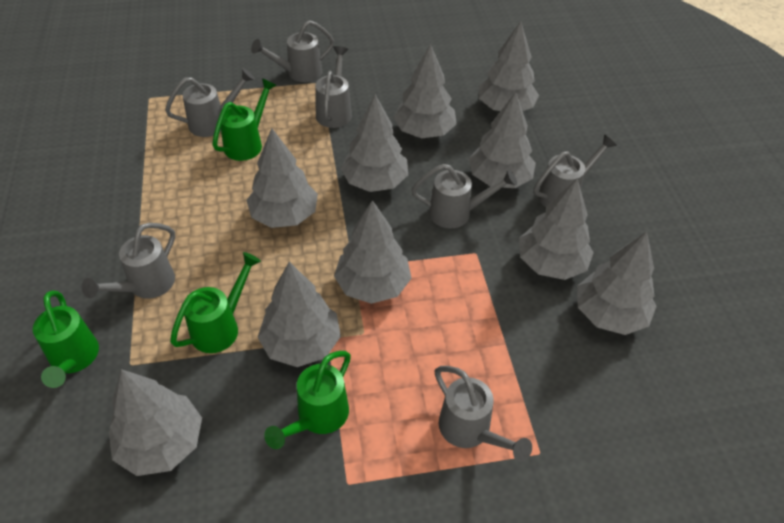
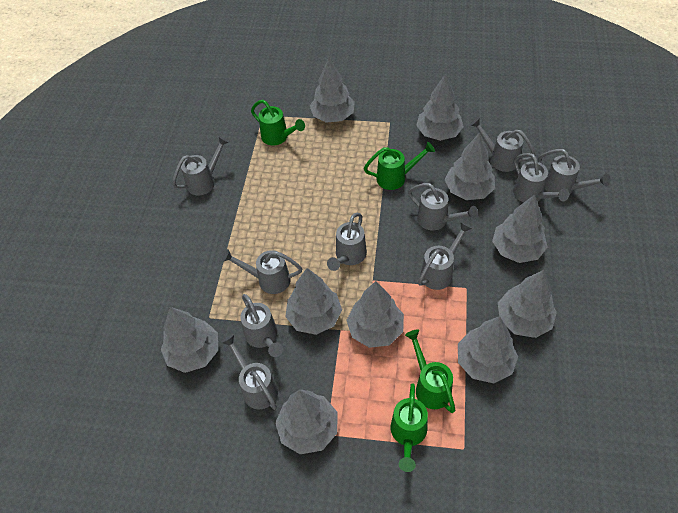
grey watering can: 7 -> 10

